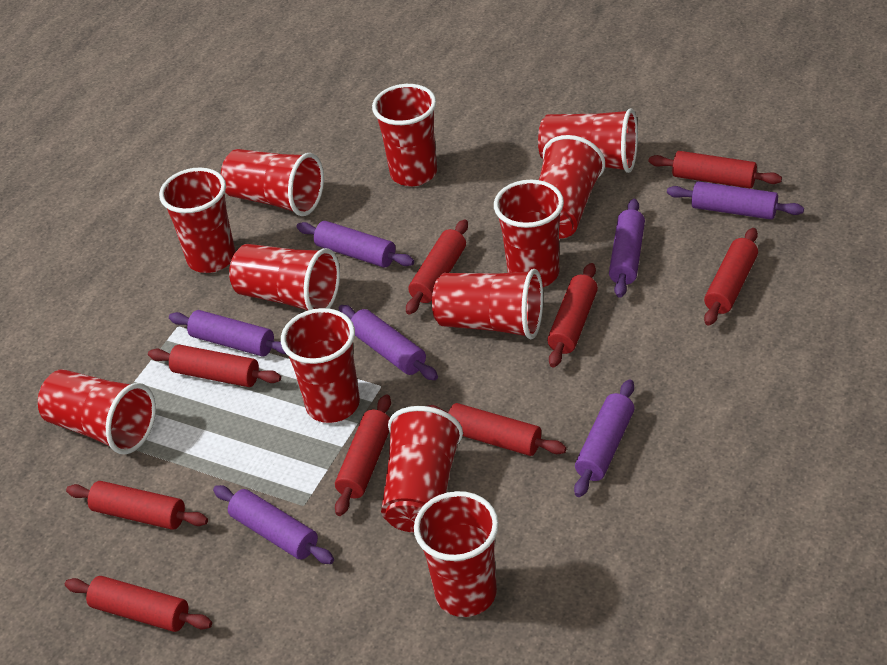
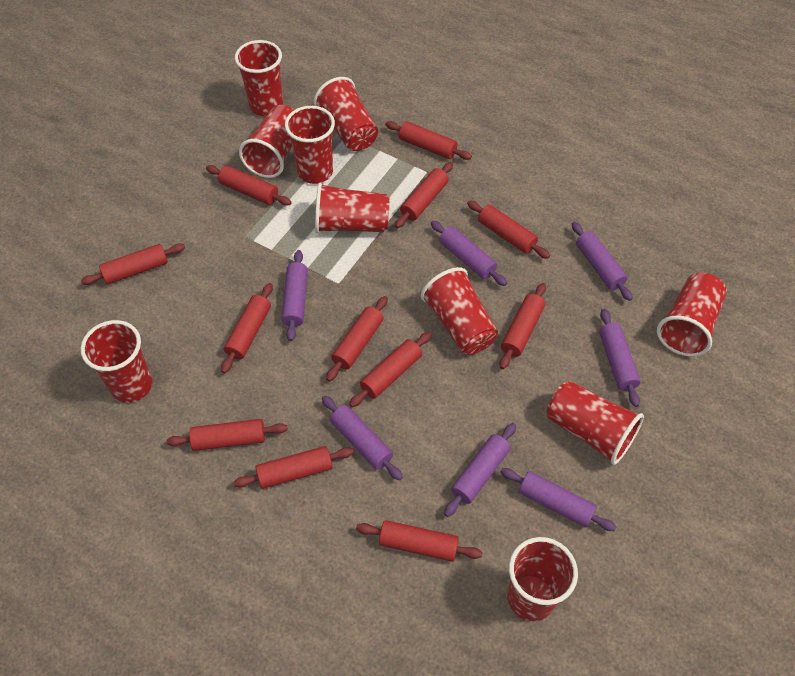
red cup: 12 -> 10
red rolling pin: 9 -> 12

